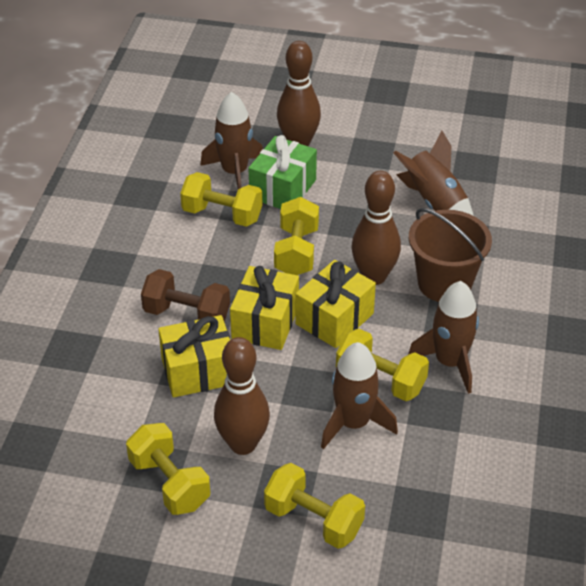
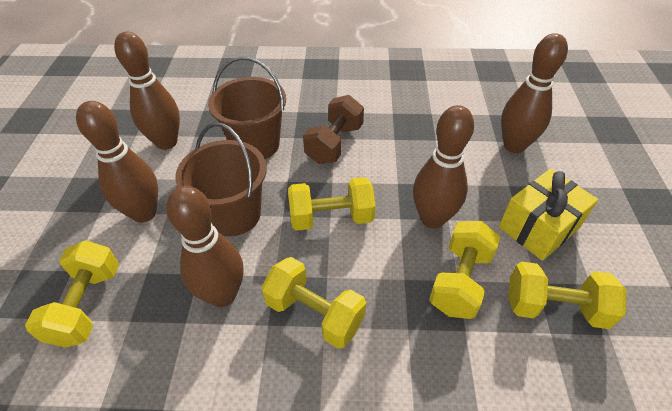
brown bowling pin: 3 -> 5
brown bucket: 1 -> 2
brown rocket: 4 -> 0
green gift: 1 -> 0
yellow gift: 3 -> 1

